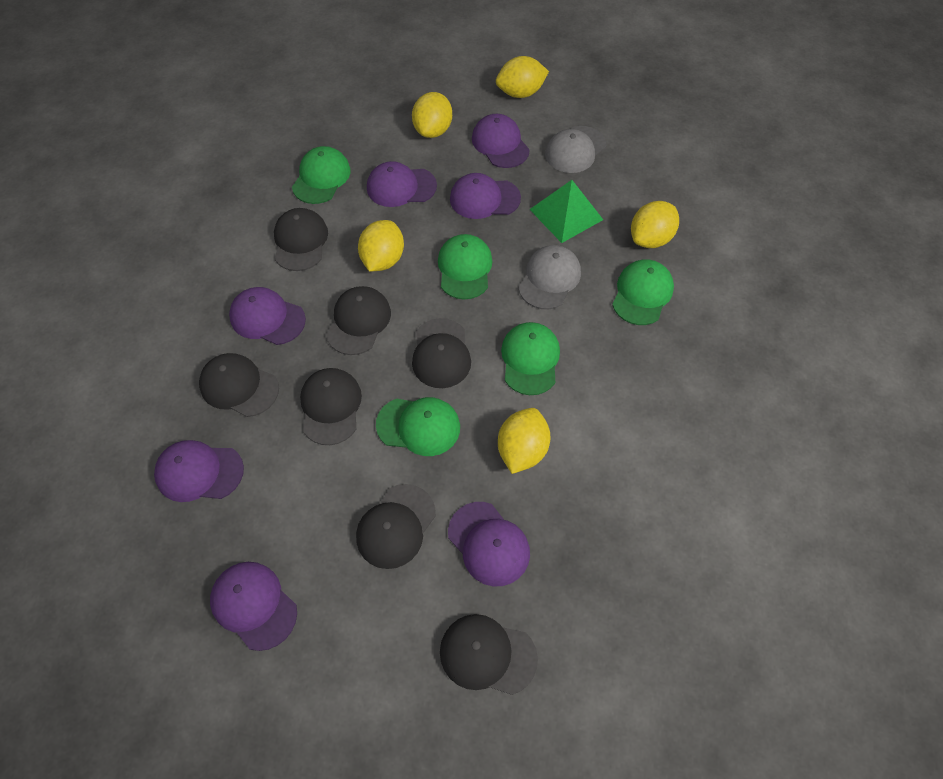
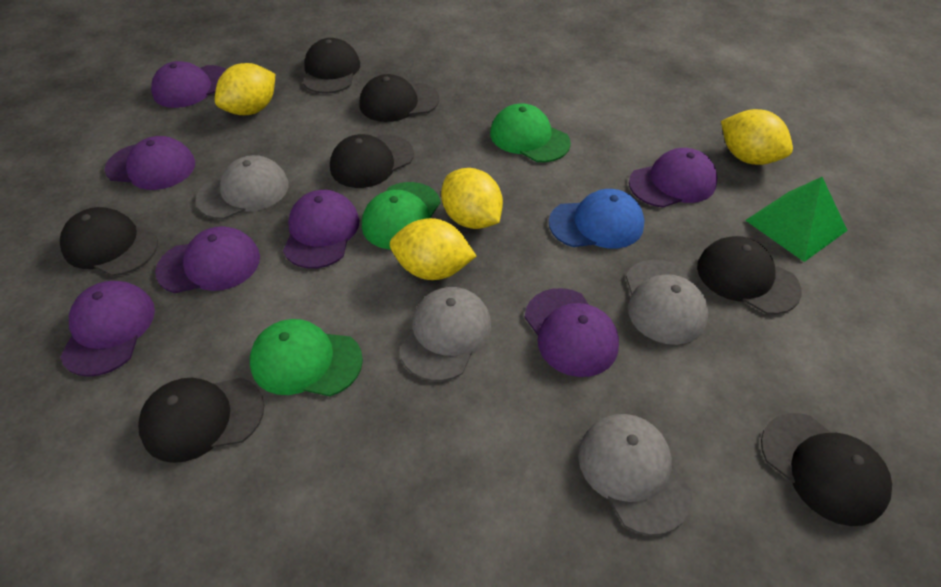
blue cap: 0 -> 1
green cap: 5 -> 3
grey cap: 2 -> 4
yellow lemon: 5 -> 4

